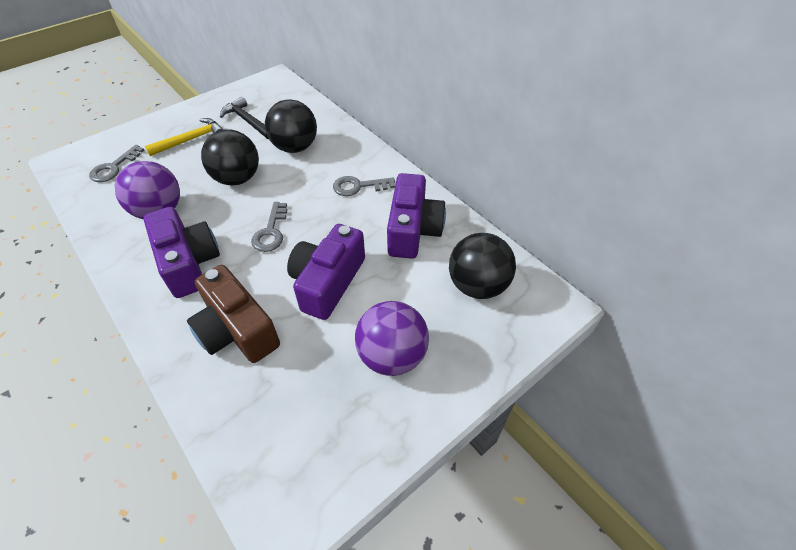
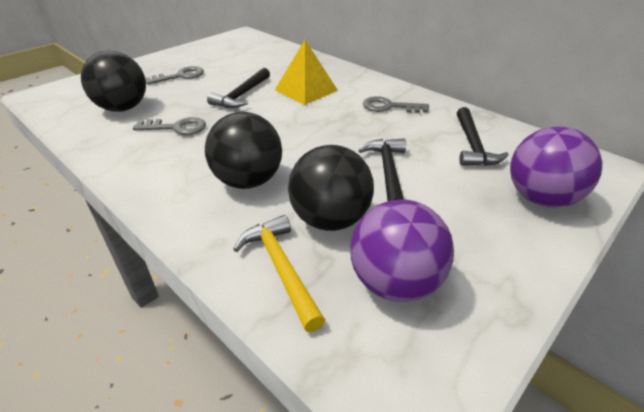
black hammer: 1 -> 3
brown camera: 1 -> 0
purple camera: 3 -> 0
yellow pyramid: 0 -> 1

